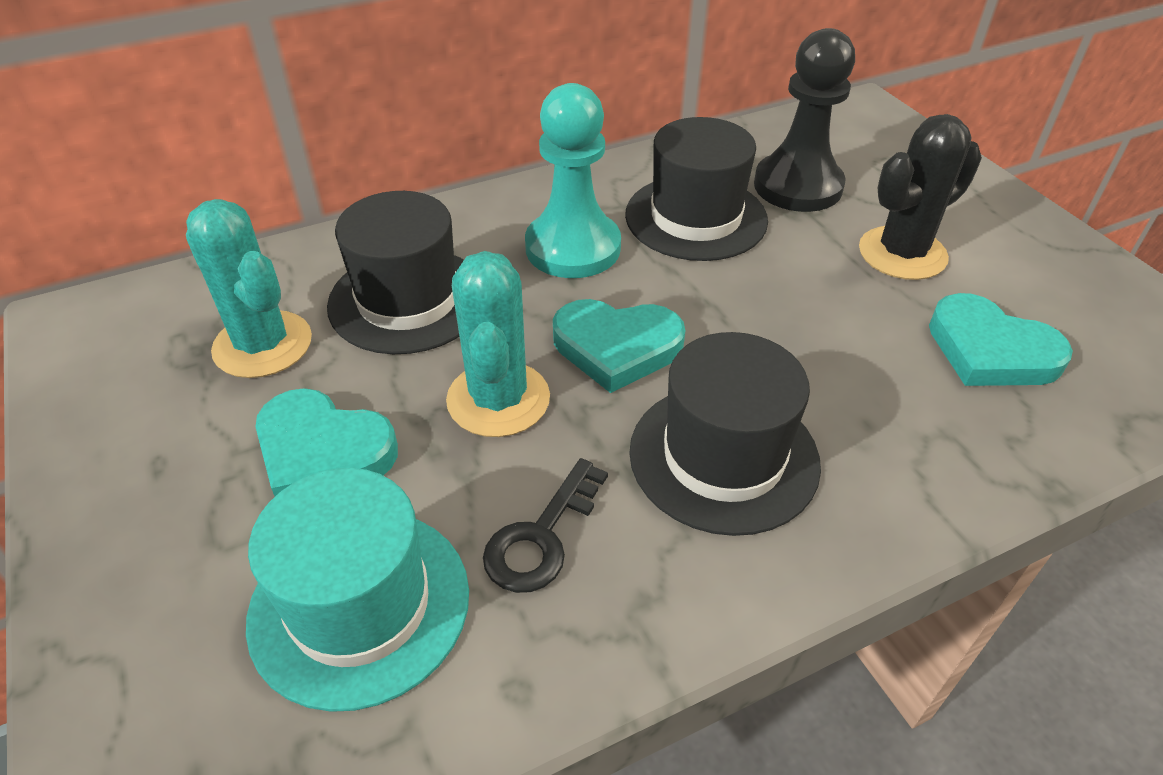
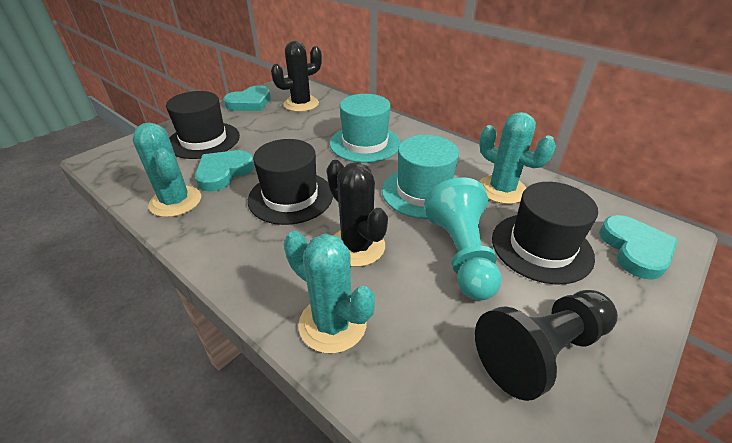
black cactus: 1 -> 2
black key: 1 -> 0
turquoise cactus: 2 -> 3
turquoise hat: 1 -> 2

